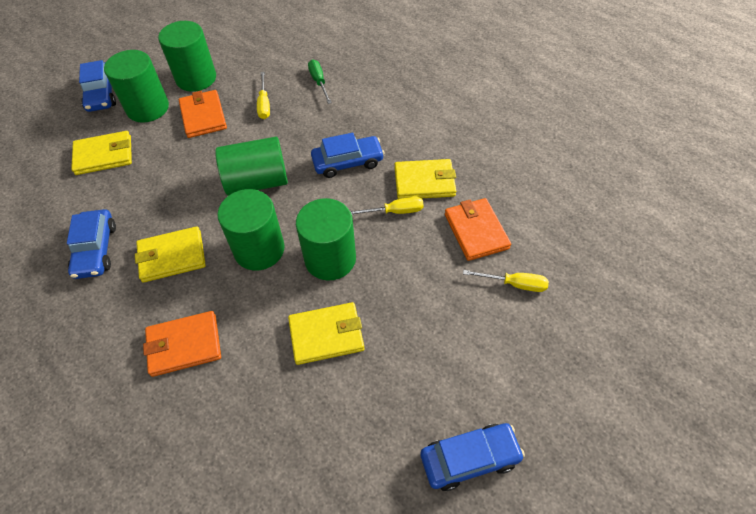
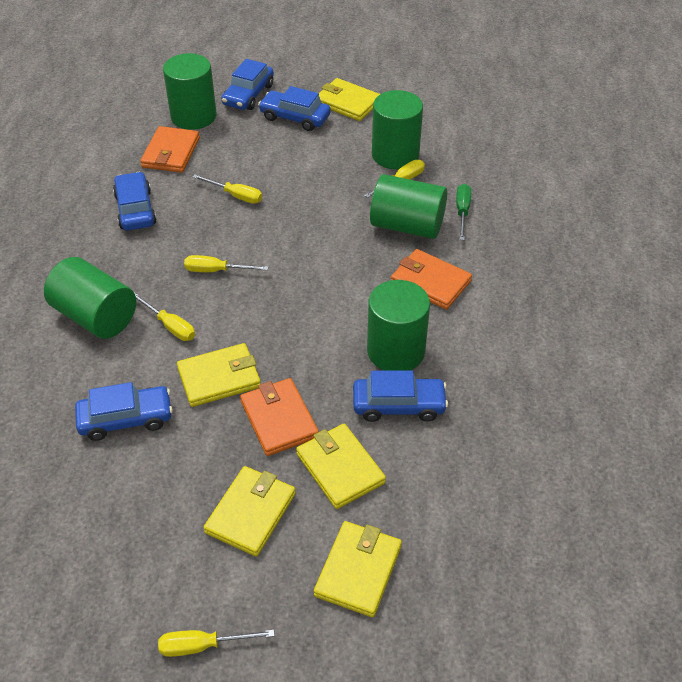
blue car: 4 -> 5
yellow screwdriver: 3 -> 5
yellow wallet: 4 -> 5

